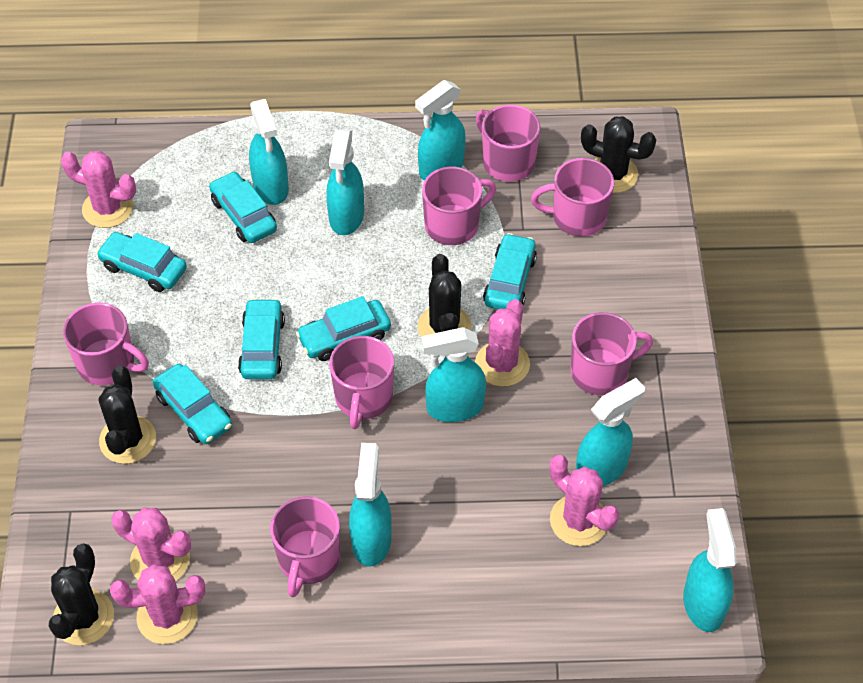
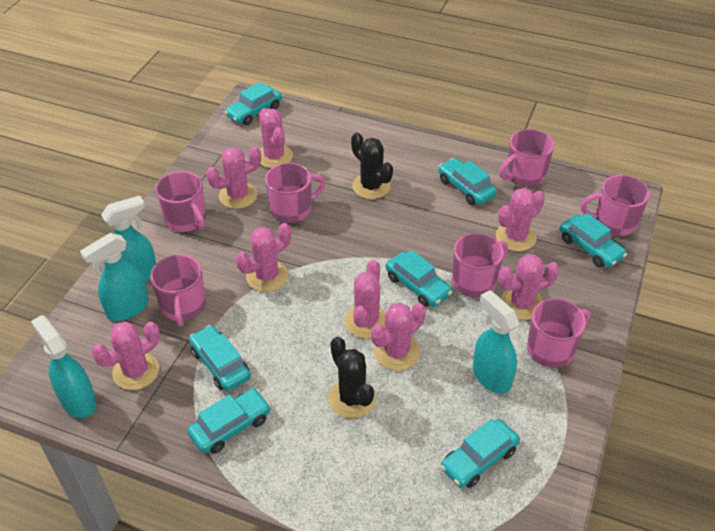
black cactus: 4 -> 2
pink cactus: 5 -> 8
turquoise car: 6 -> 7
turquoise spray bottle: 7 -> 4

